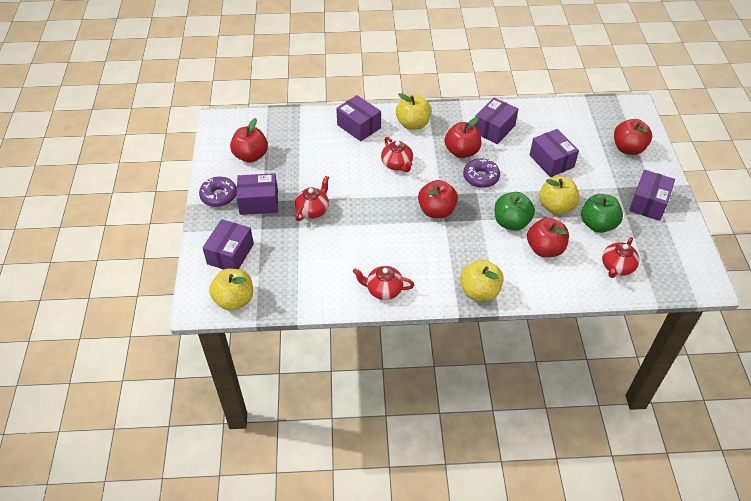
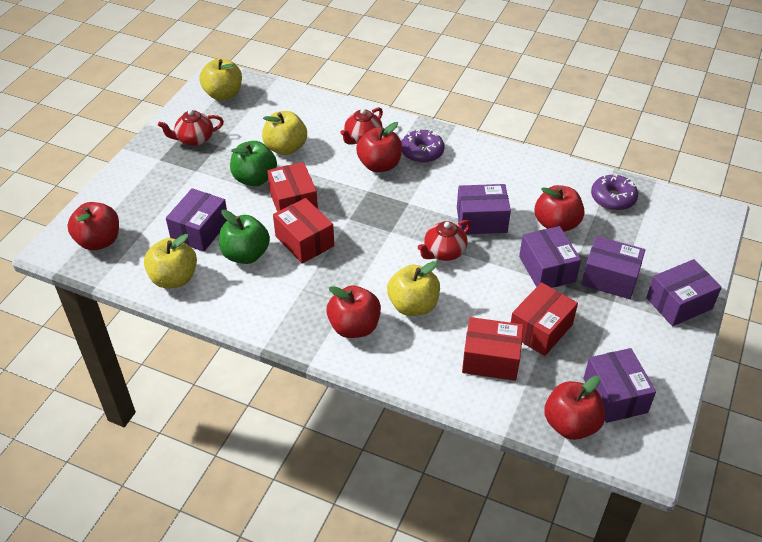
red box: 0 -> 4
red teapot: 4 -> 3

